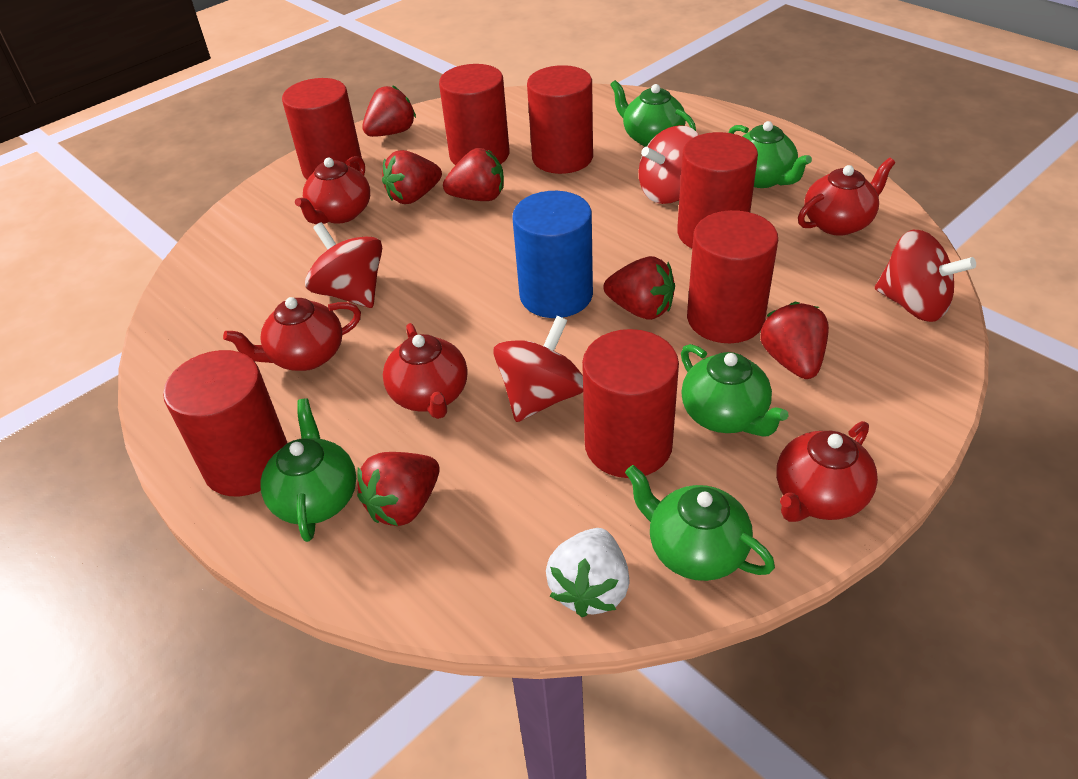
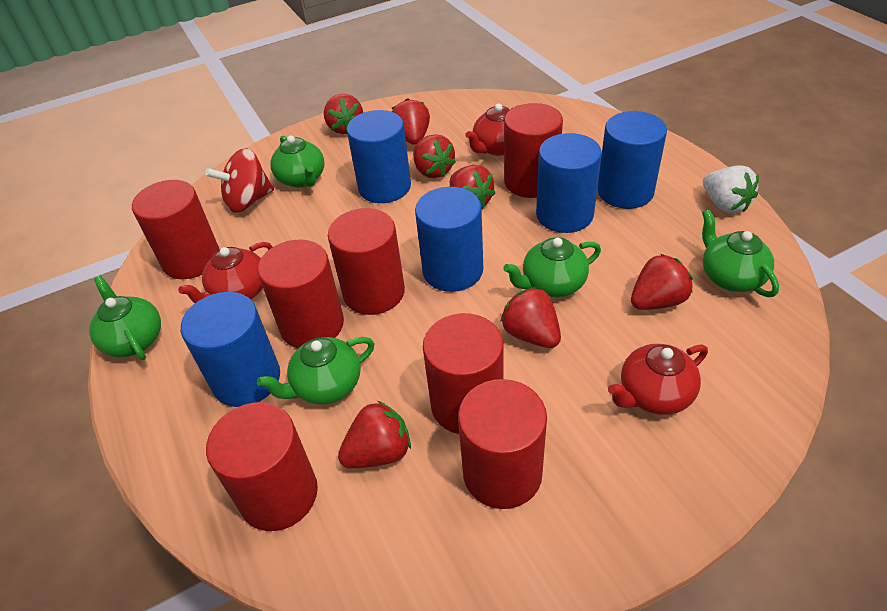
blue cylinder: 1 -> 5
red spinning top: 4 -> 1
red strawberry: 6 -> 7
red teapot: 5 -> 3

